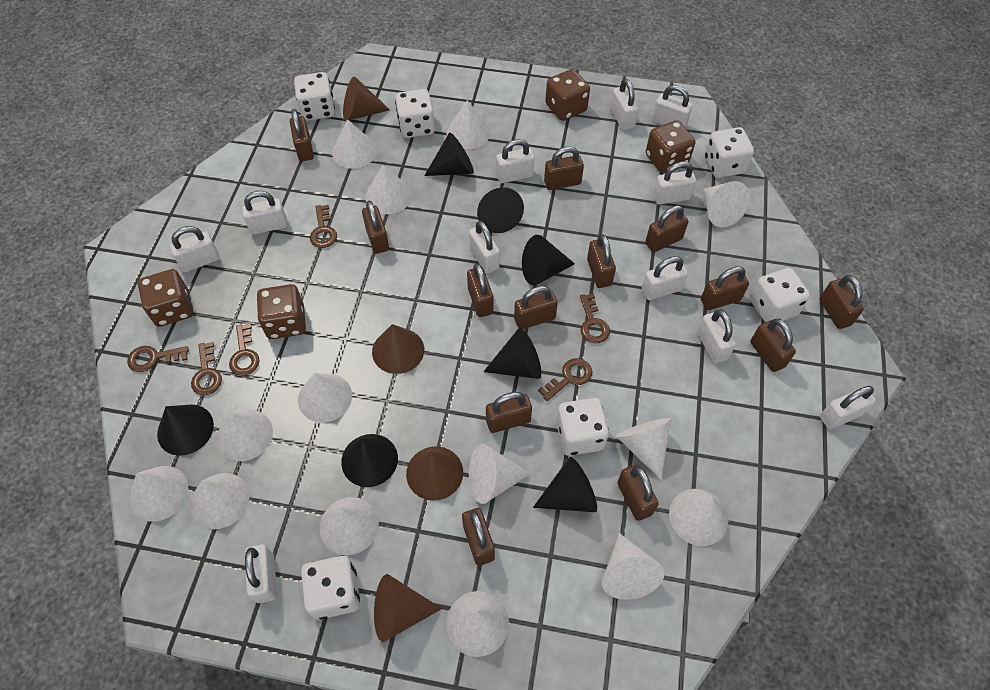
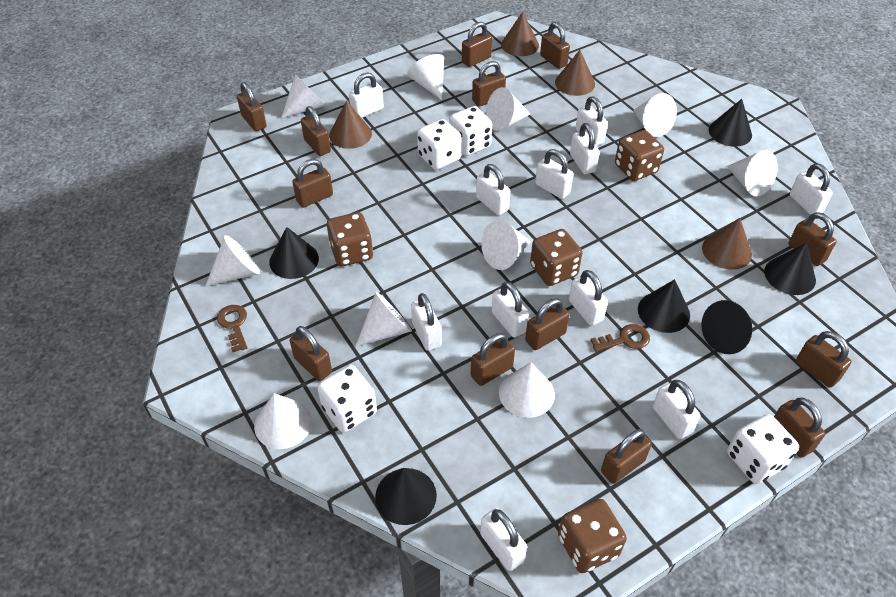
black cone: 7 -> 6
brown key: 6 -> 2
white cone: 14 -> 10
white dice: 6 -> 4

